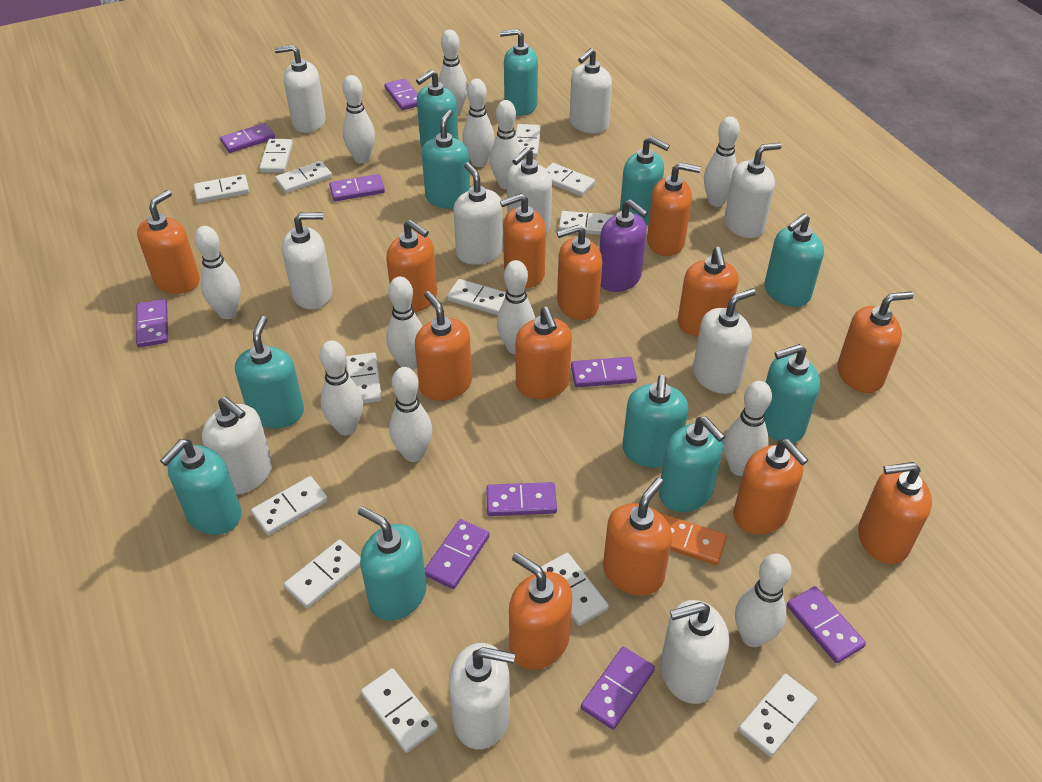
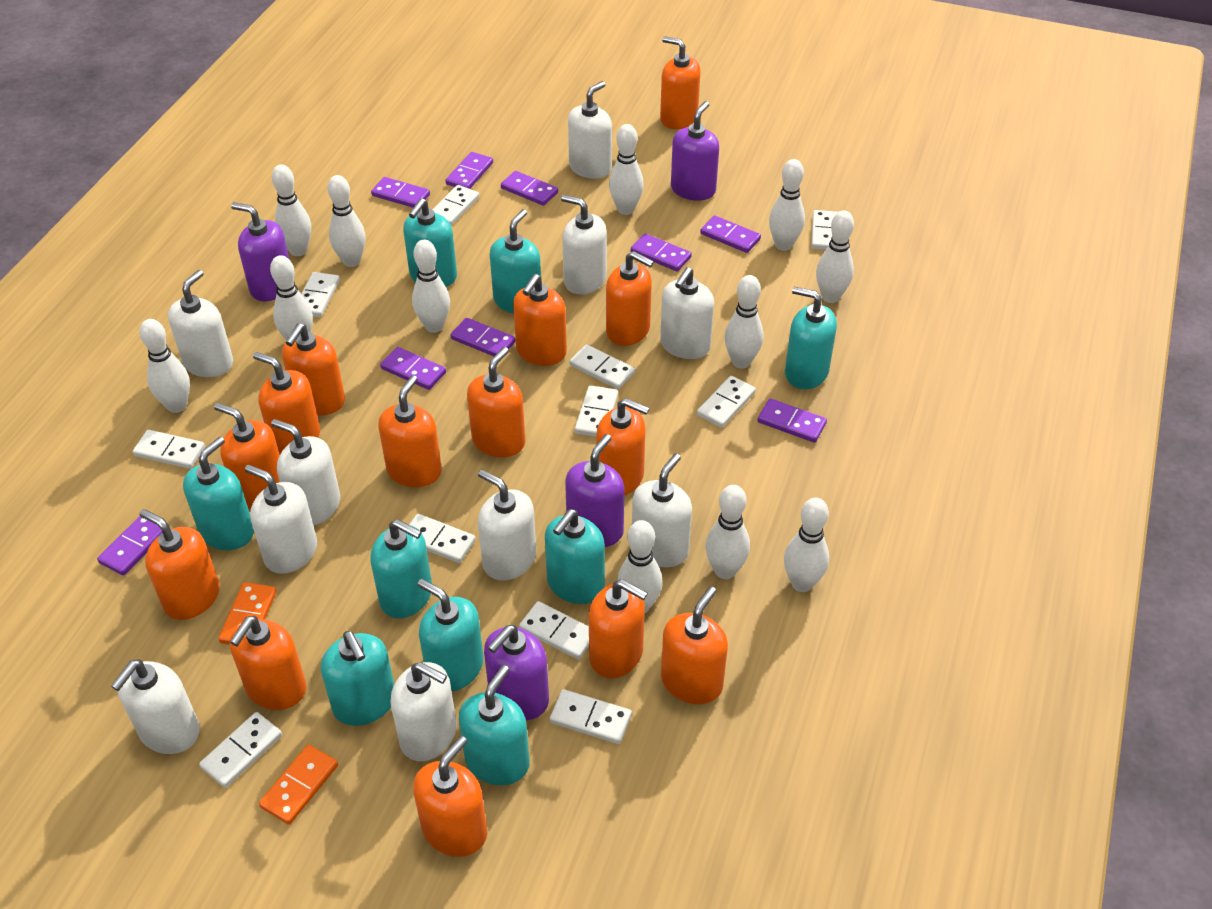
orange domino: 1 -> 2
orange soap dispenser: 13 -> 14
purple soap dispenser: 1 -> 4
turquoise soap dispenser: 11 -> 9
white domino: 13 -> 11

